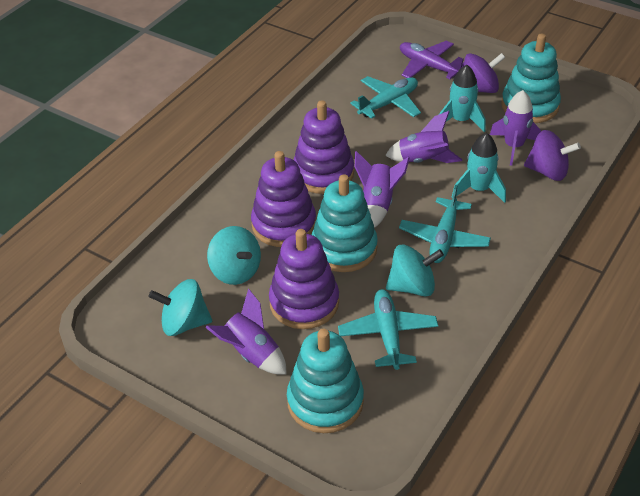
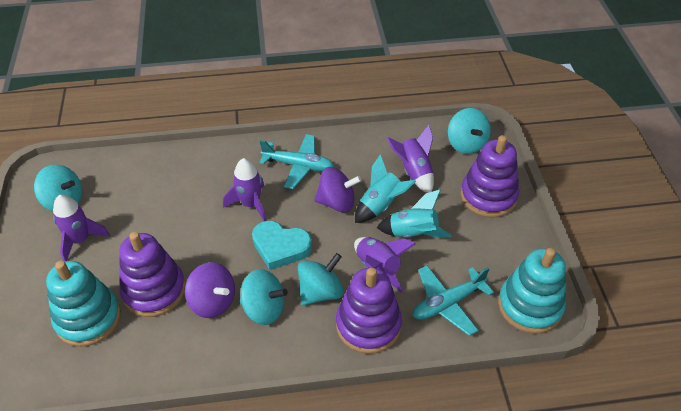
purple plane: 1 -> 0
turquoise heart: 0 -> 1
turquoise plane: 3 -> 2
turquoise spinning top: 3 -> 4
turquoise stacking toy: 3 -> 2

